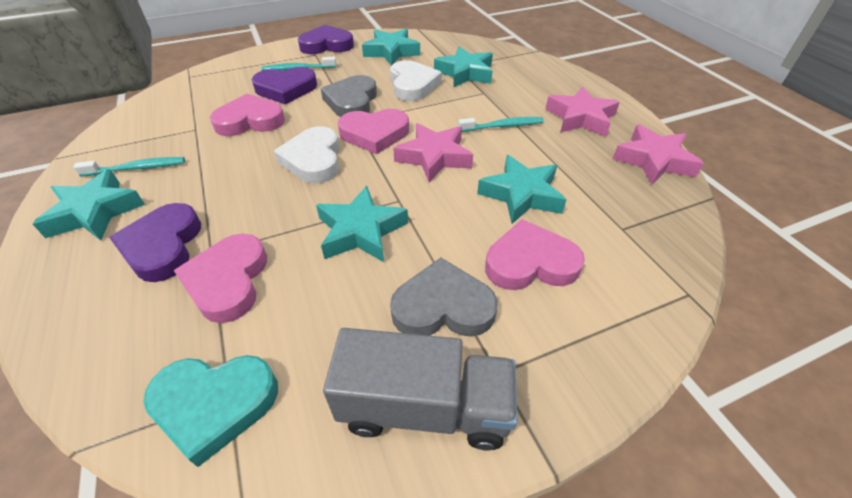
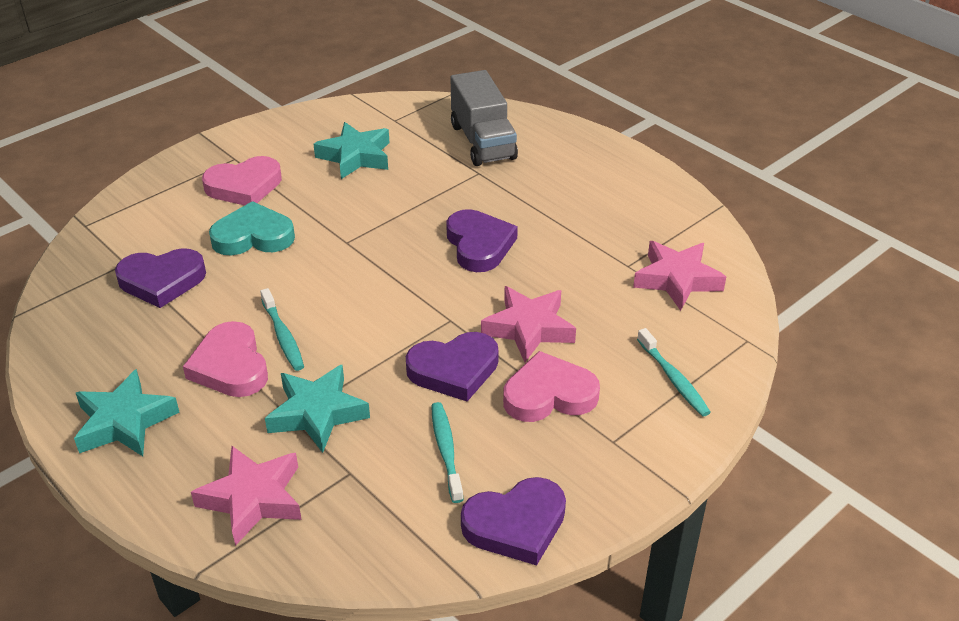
grey heart: 2 -> 0
pink heart: 4 -> 3
purple heart: 3 -> 4
turquoise star: 5 -> 3
white heart: 2 -> 0

